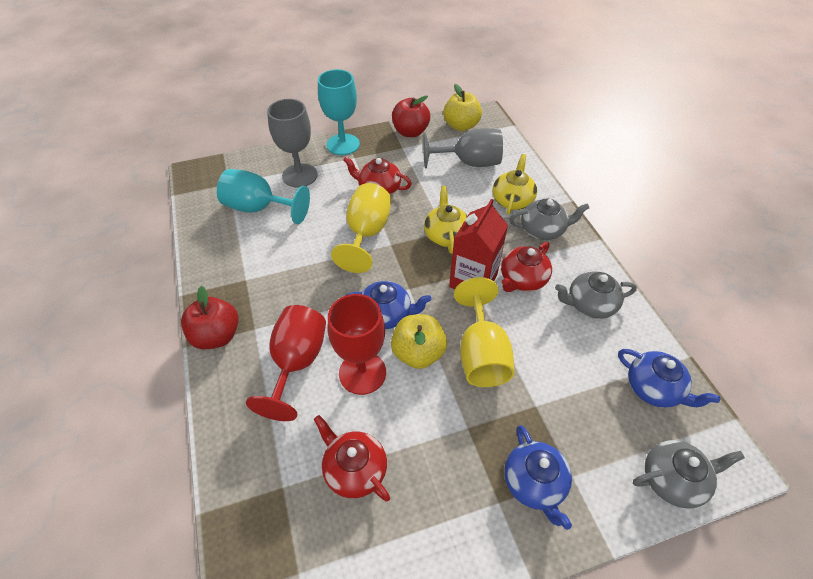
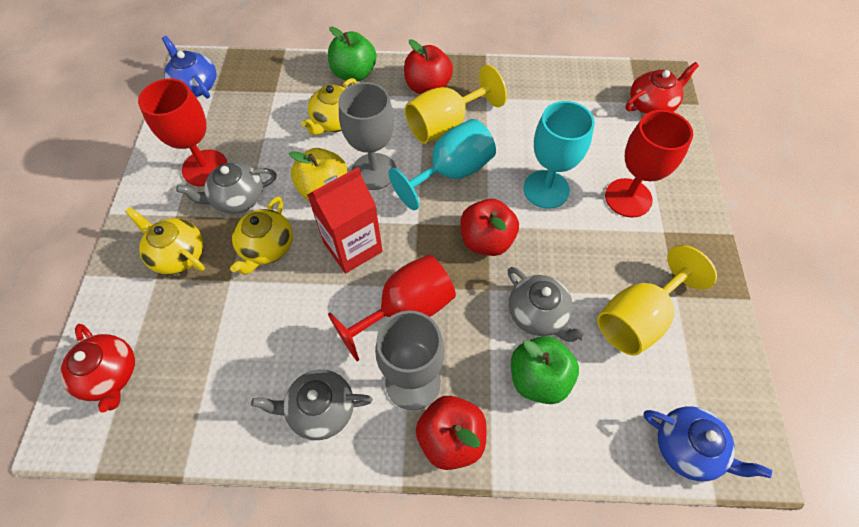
blue teapot: 3 -> 2
green apple: 0 -> 2
red apple: 2 -> 3
red goblet: 2 -> 3
red teapot: 3 -> 2
yellow apple: 2 -> 1
yellow teapot: 2 -> 3

